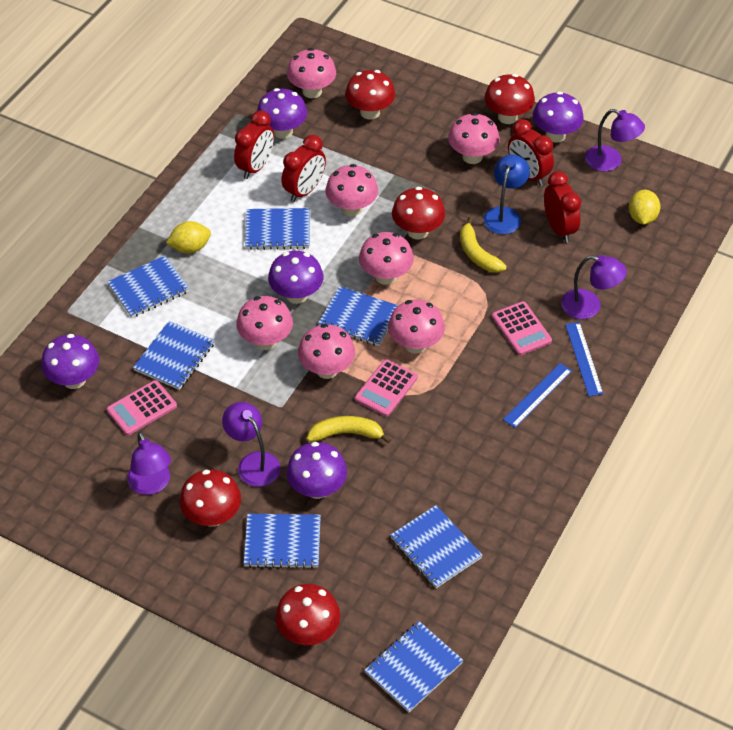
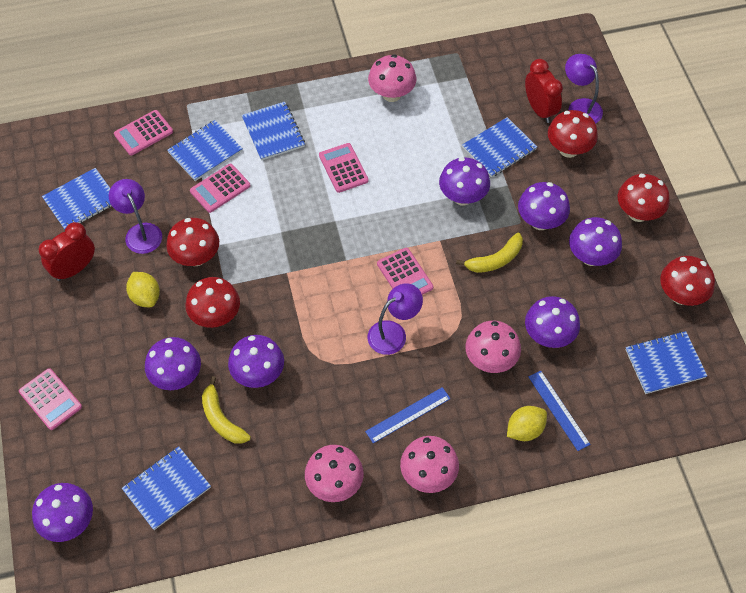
blue lamp: 1 -> 0
blue notebook: 7 -> 6
pink calculator: 3 -> 5
pink mushroom: 7 -> 4
purple lamp: 4 -> 3
purple mushroom: 5 -> 7
red clock: 4 -> 2

